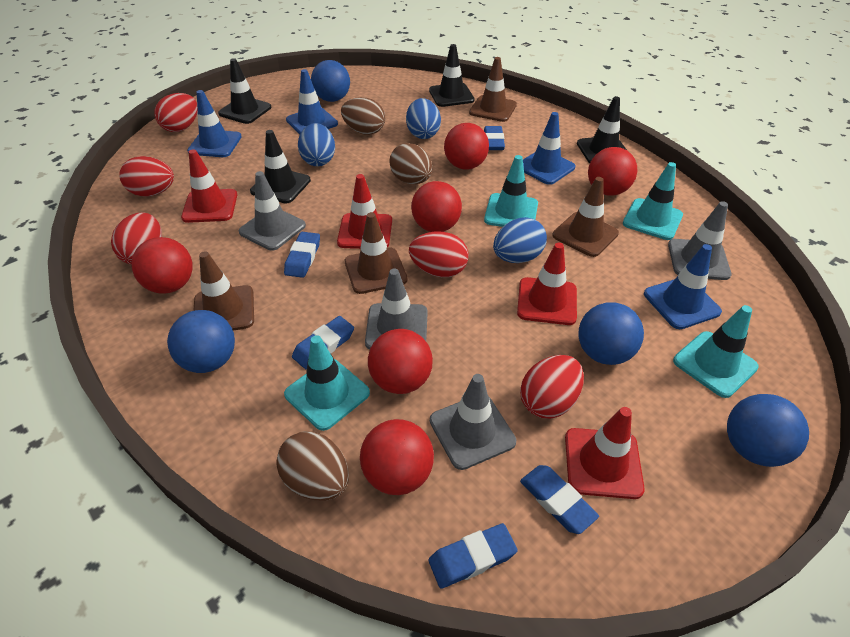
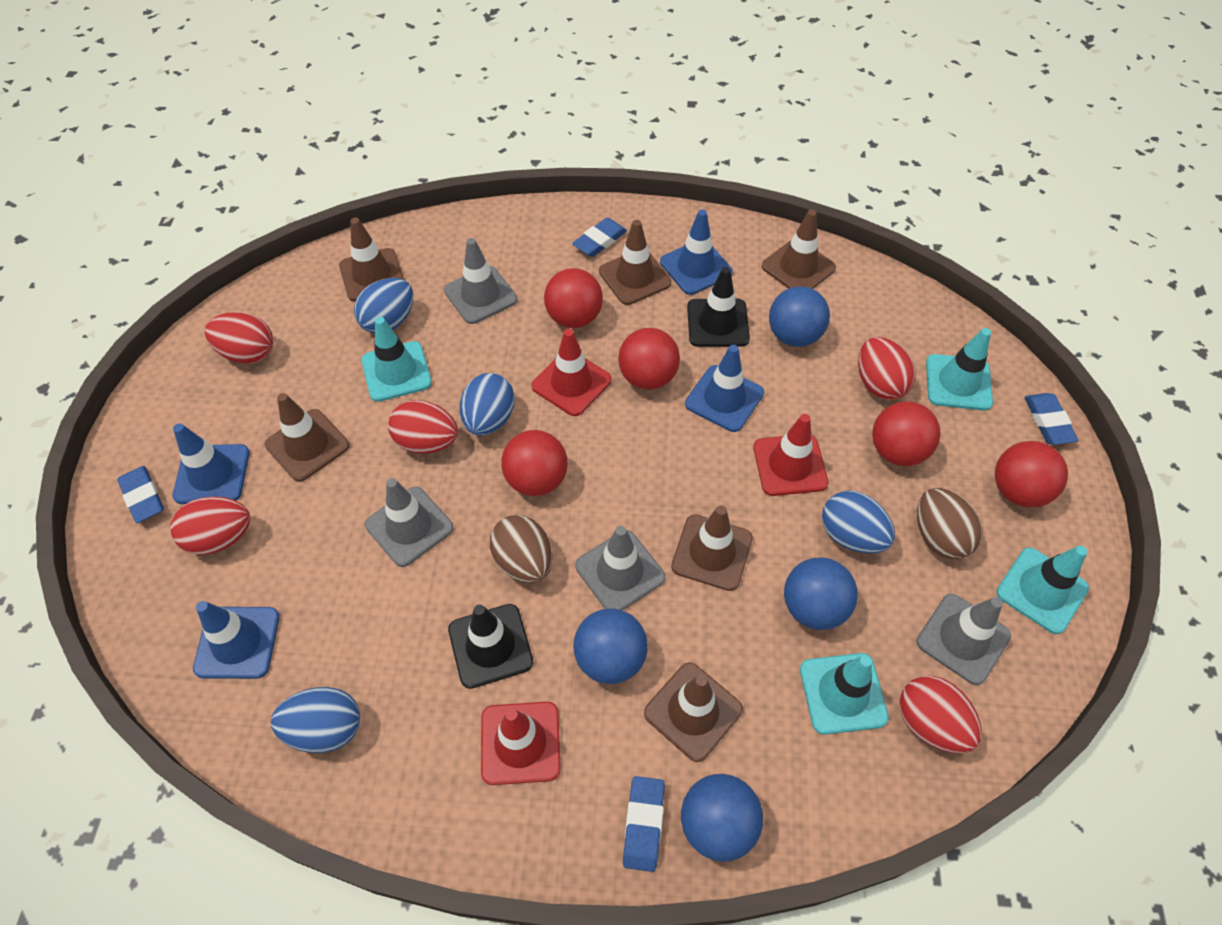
black traffic cone: 4 -> 2
blue egg: 3 -> 4
blue eraser: 5 -> 4
brown egg: 3 -> 2
brown traffic cone: 4 -> 6
red ball: 6 -> 5
red traffic cone: 4 -> 3

